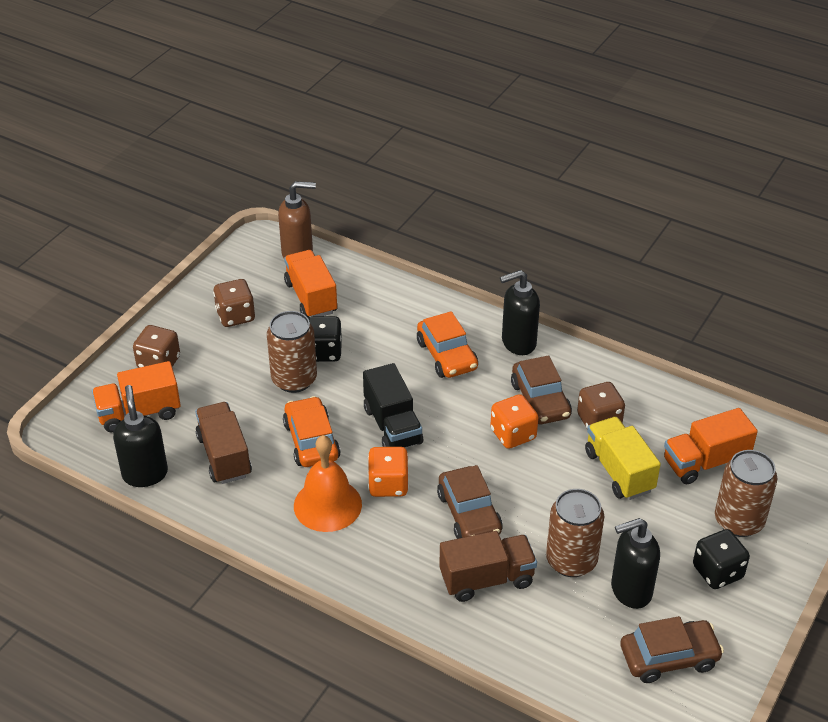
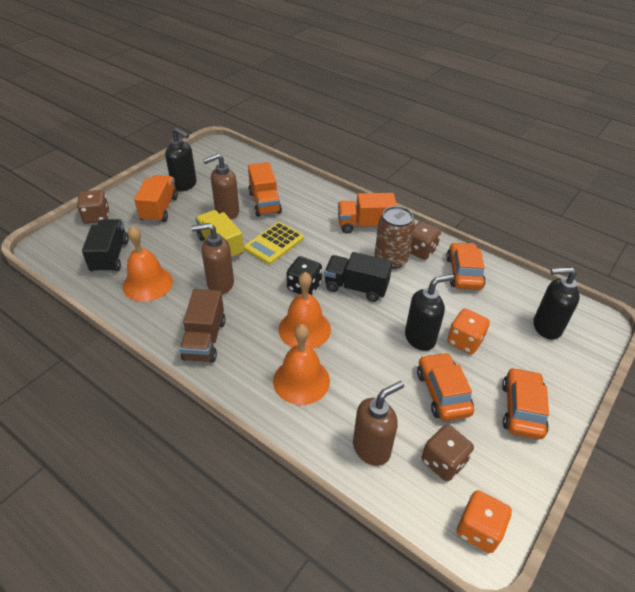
black dice: 2 -> 1
black truck: 1 -> 2
brown can: 3 -> 1
brown car: 3 -> 0
brown soap dispenser: 1 -> 3
brown truck: 2 -> 1
orange bell: 1 -> 3
orange car: 2 -> 3
yellow calculator: 0 -> 1

